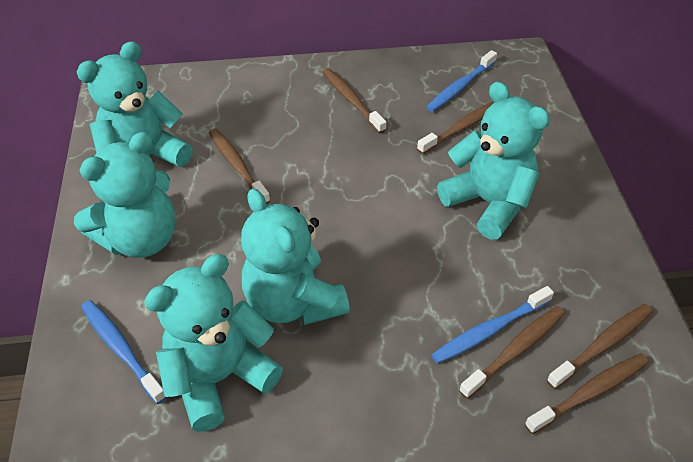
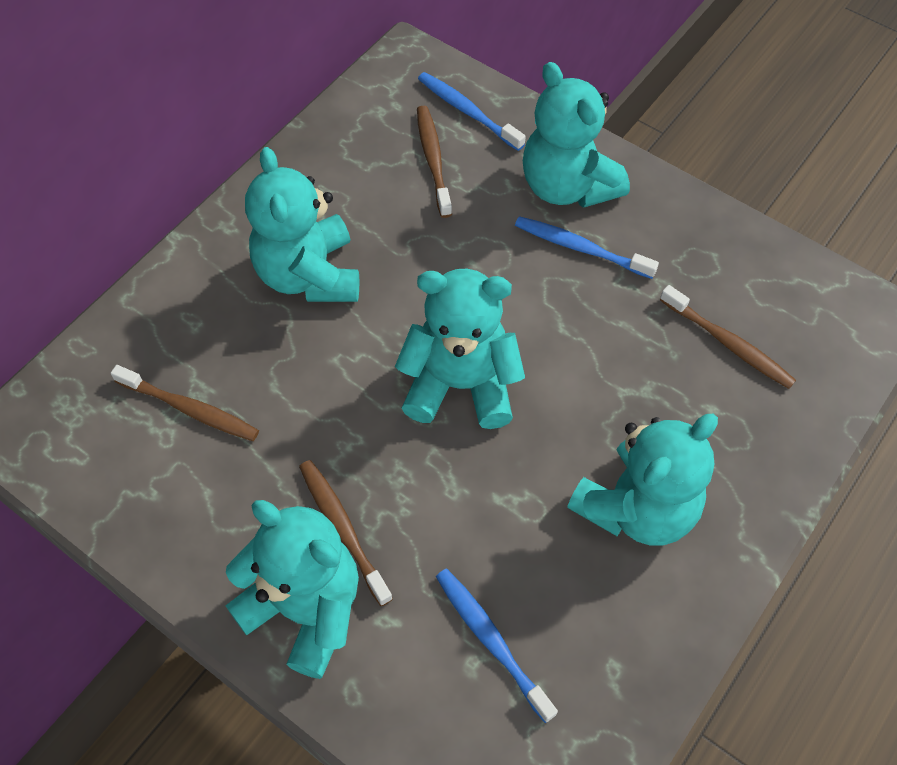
brown toothbrush: 6 -> 4

